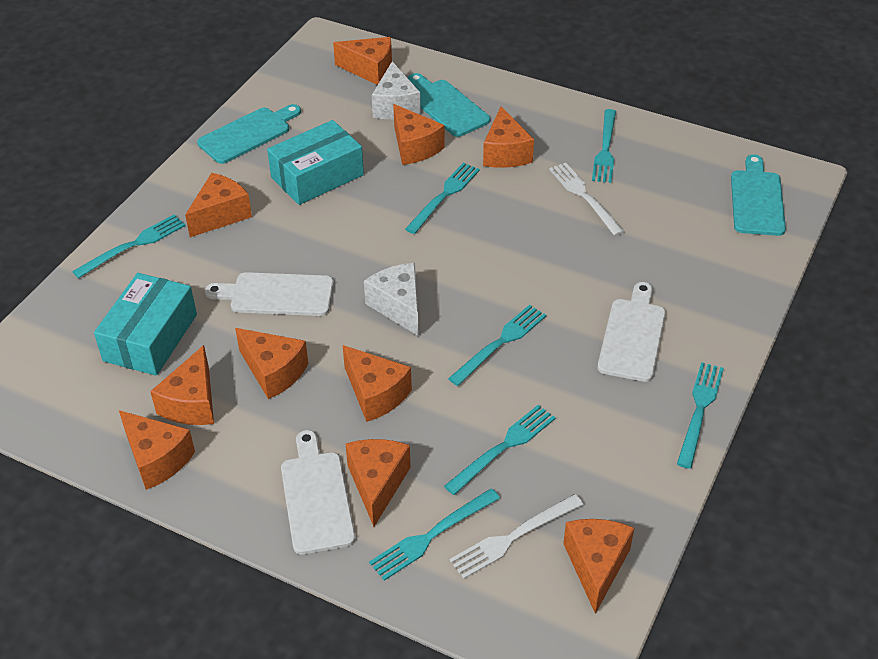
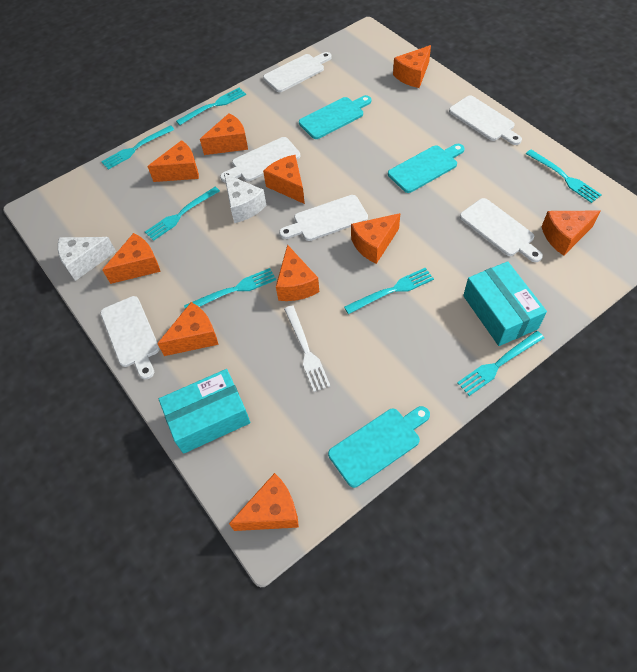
white cutting board: 3 -> 6
white fork: 2 -> 1

